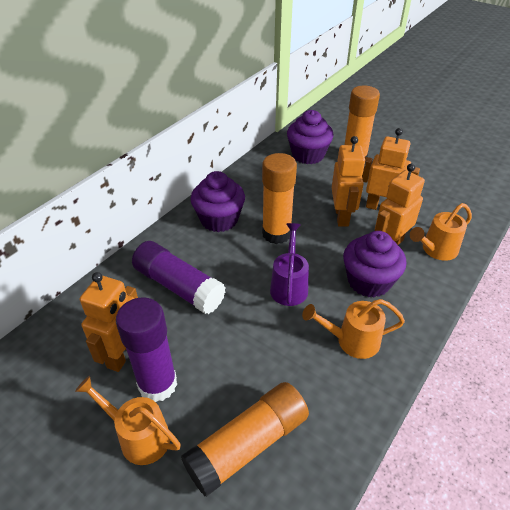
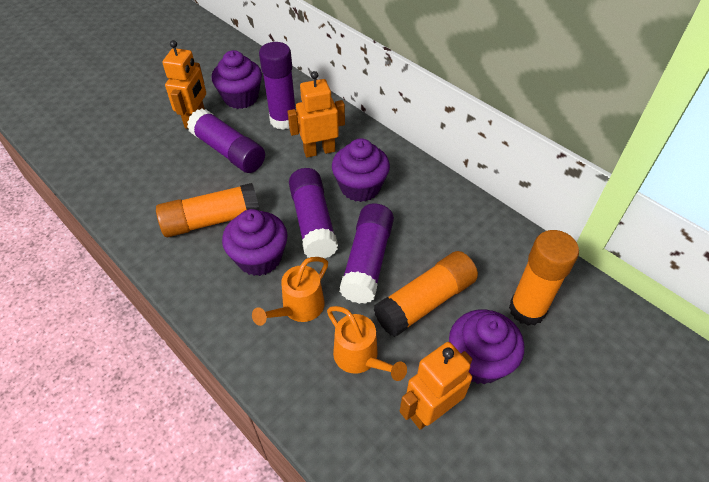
orange robot: 4 -> 3
orange watering can: 3 -> 2
purple cupcake: 3 -> 4
purple glue stick: 2 -> 4
purple watering can: 1 -> 0

